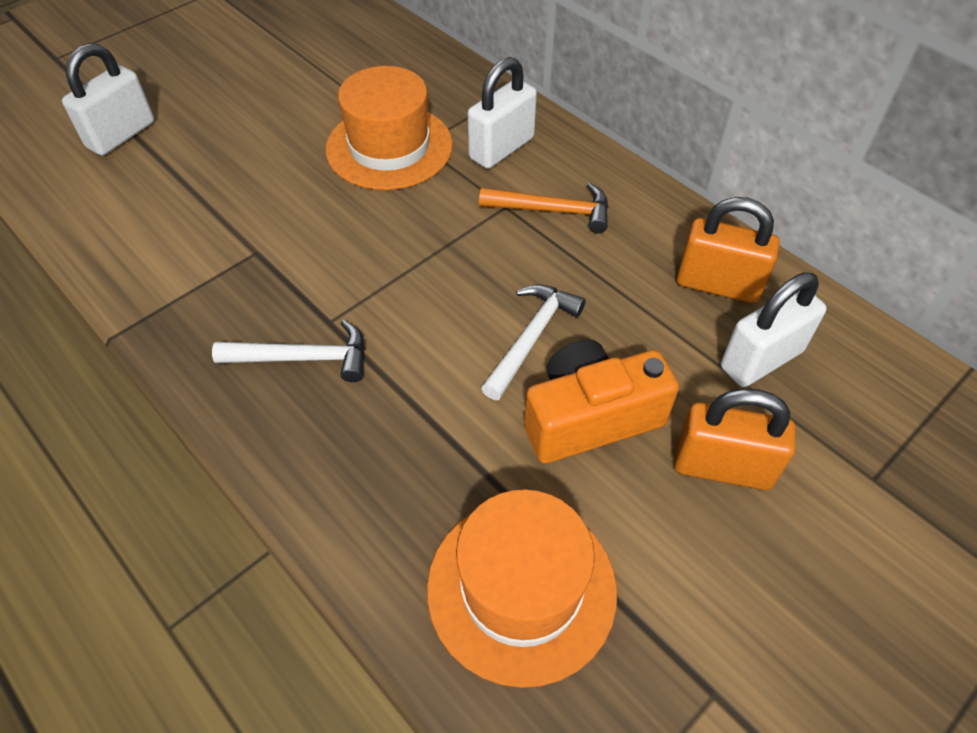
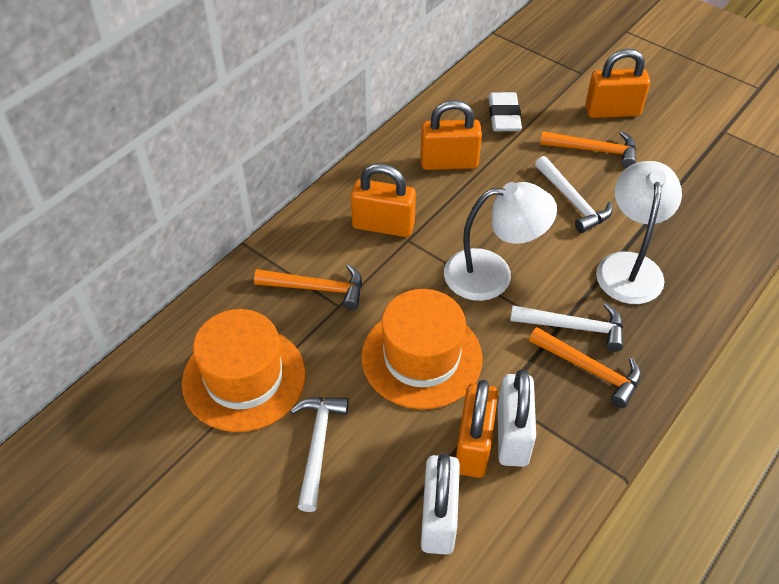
orange camera: 1 -> 0
orange hammer: 1 -> 3
orange padlock: 2 -> 4
white eraser: 0 -> 1
white hammer: 2 -> 3
white lamp: 0 -> 2
white padlock: 3 -> 2

